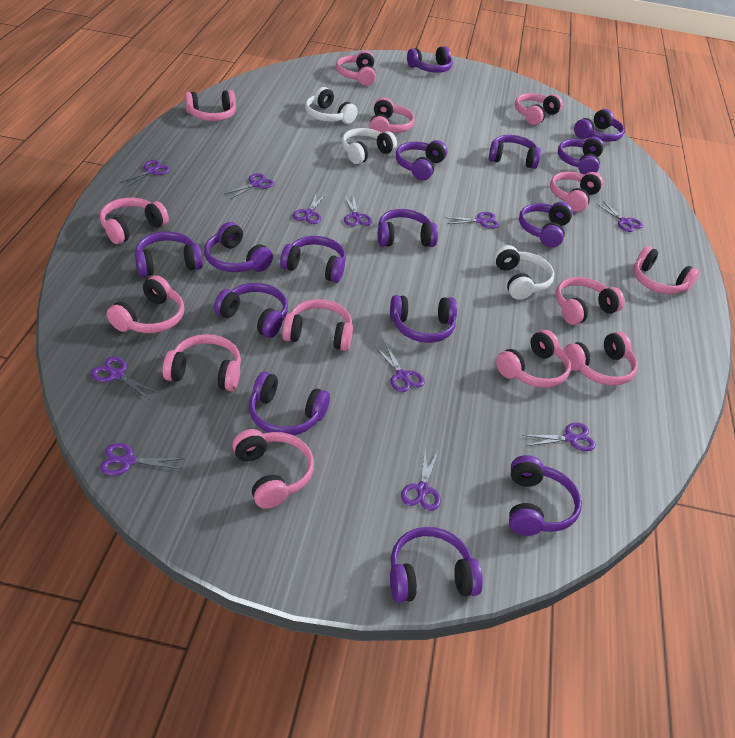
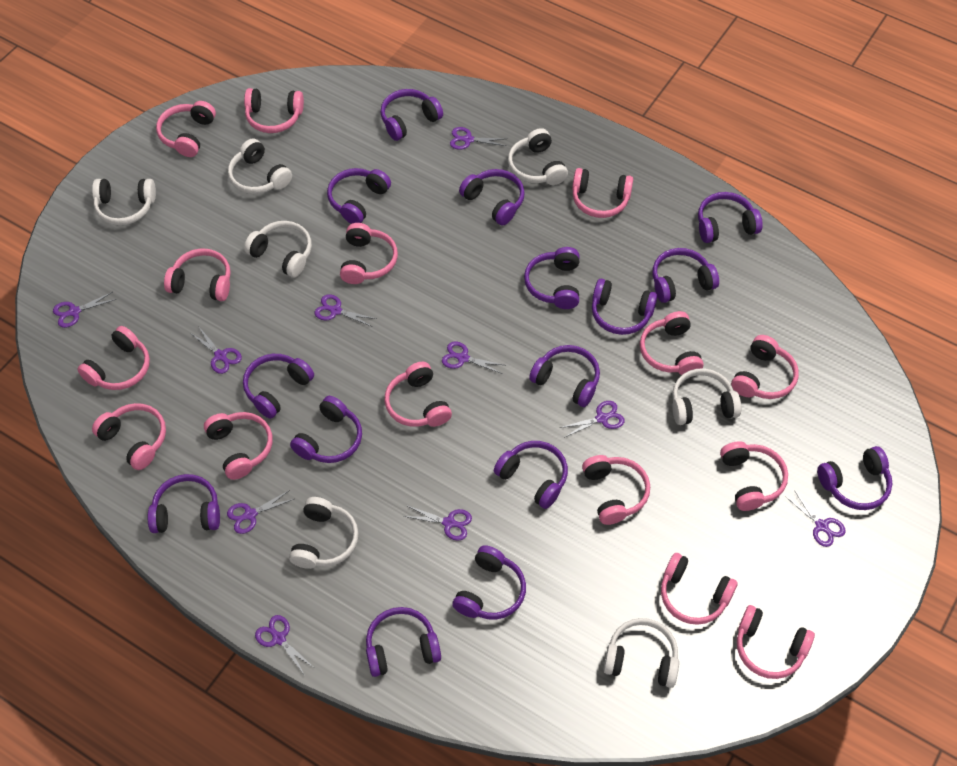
pink headphones: 14 -> 15
purple scissors: 11 -> 10
white headphones: 3 -> 7

